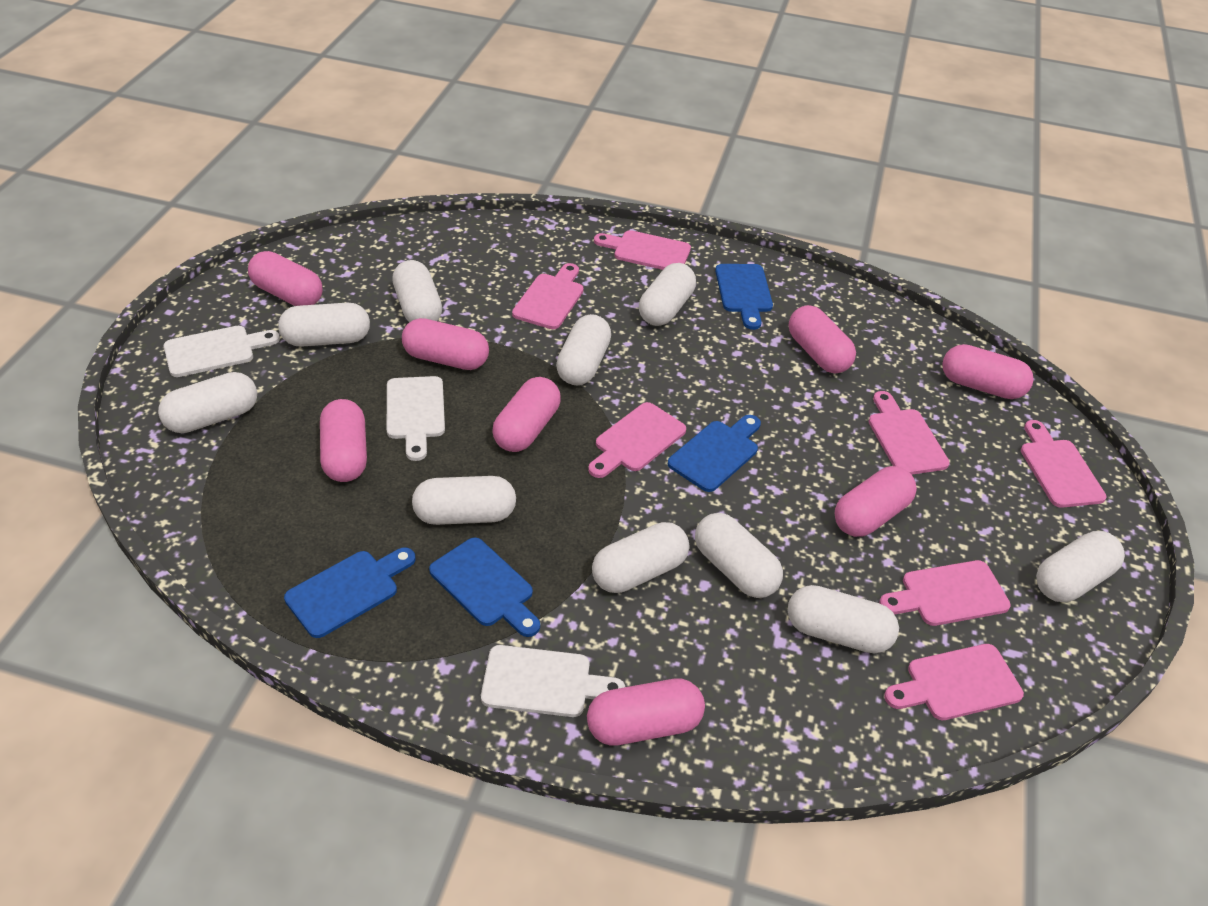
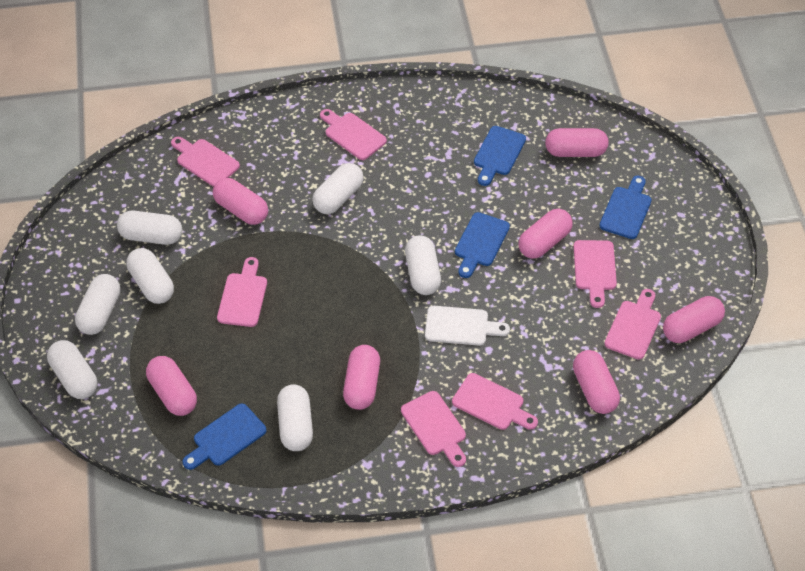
pink capsule: 8 -> 7
white capsule: 10 -> 7
white cutting board: 3 -> 1

